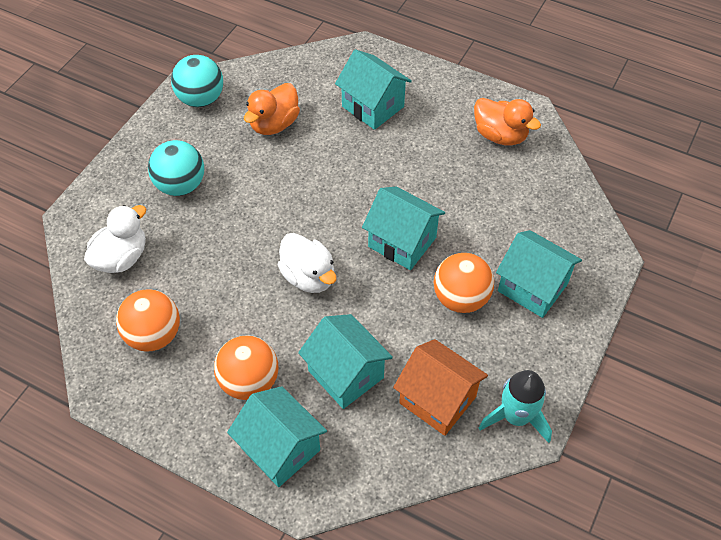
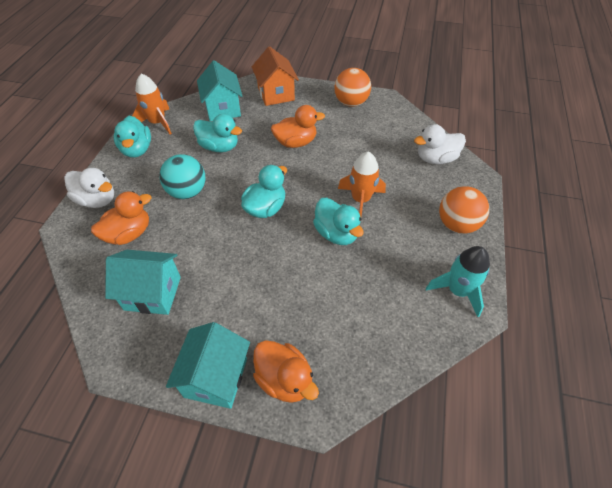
orange ball: 3 -> 2
orange duck: 2 -> 3
orange rocket: 0 -> 2
turquoise ball: 2 -> 1
turquoise duck: 0 -> 4
turquoise house: 5 -> 3

